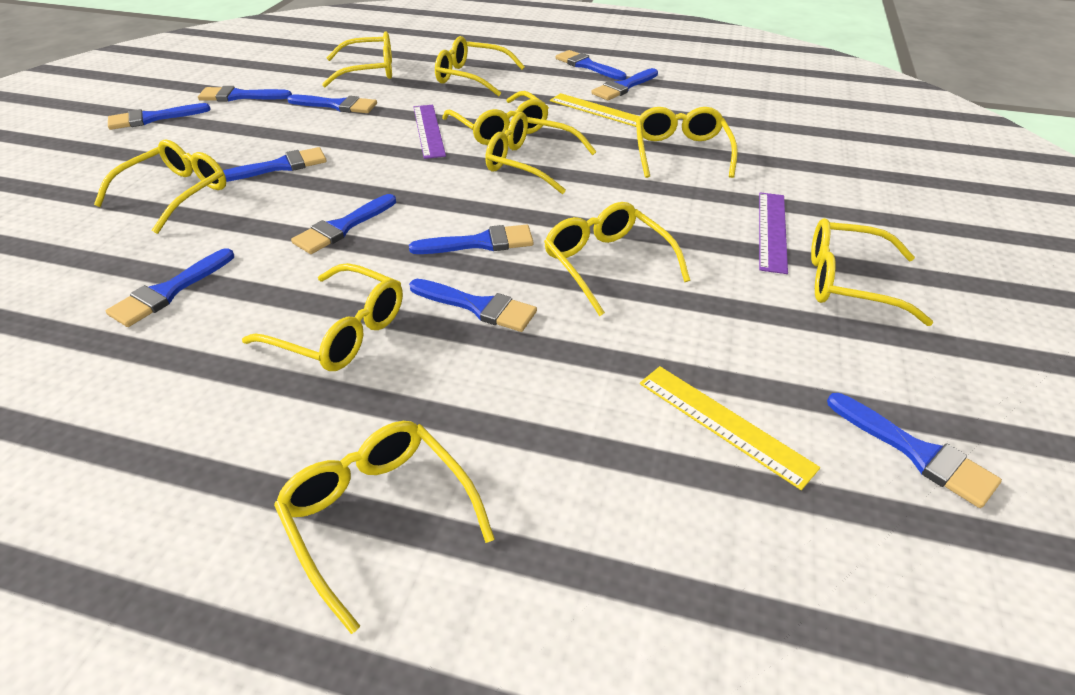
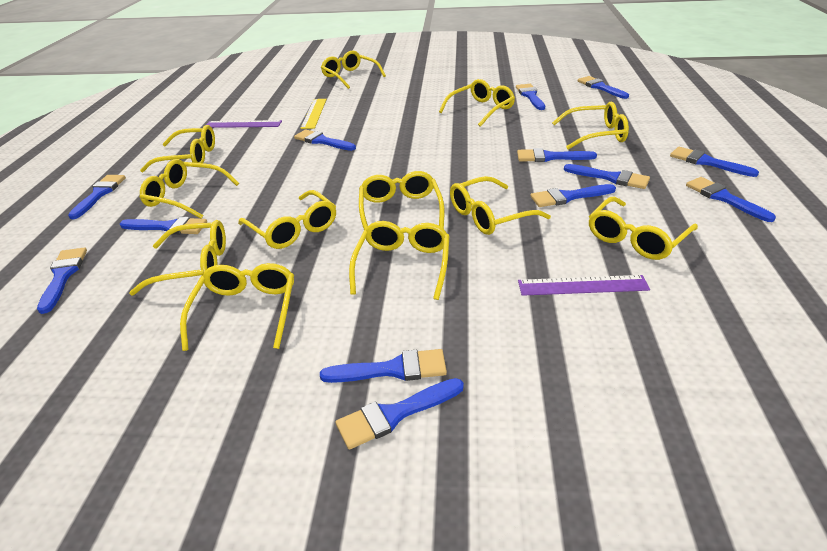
blue brush: 11 -> 13
yellow glasses: 10 -> 12
yellow ruler: 2 -> 1

